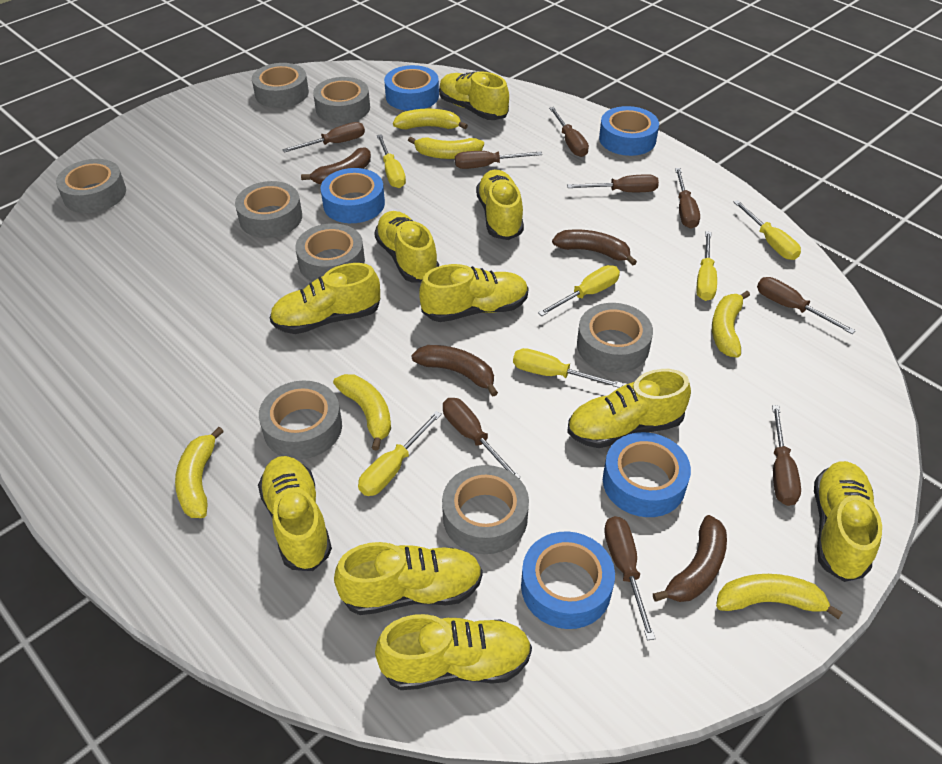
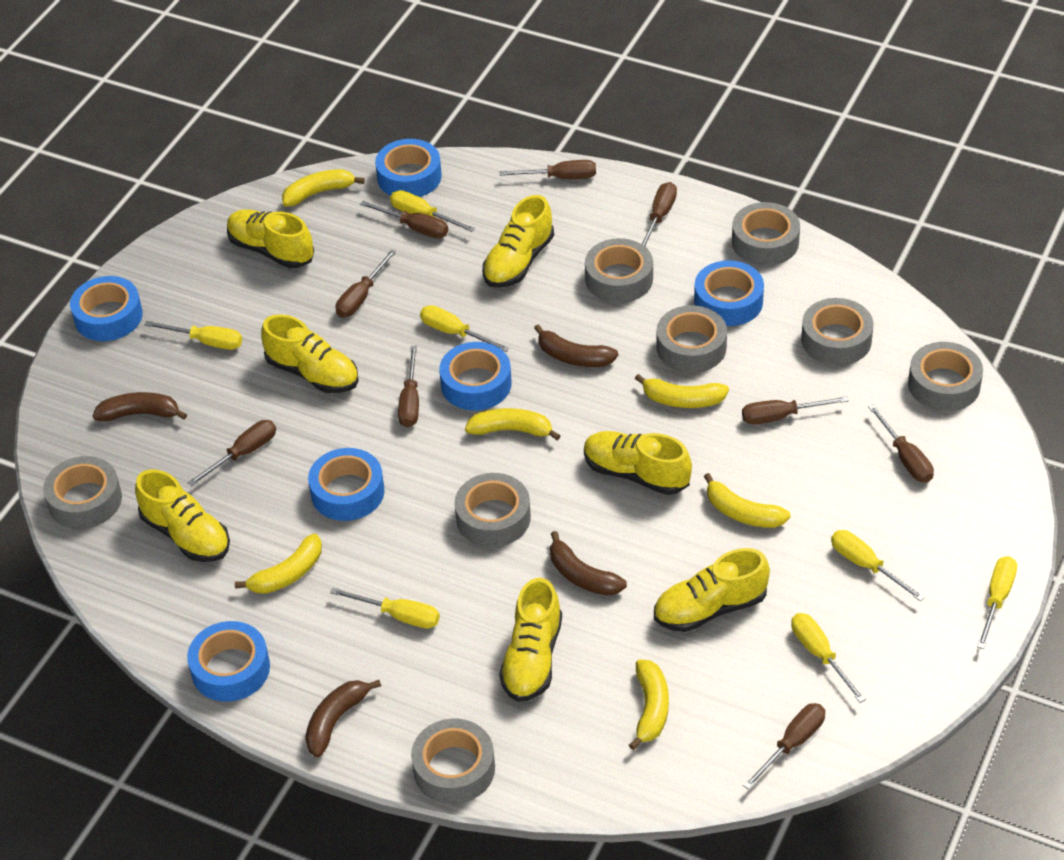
blue tape: 5 -> 6
yellow screwdriver: 6 -> 7
yellow shoe: 10 -> 7

